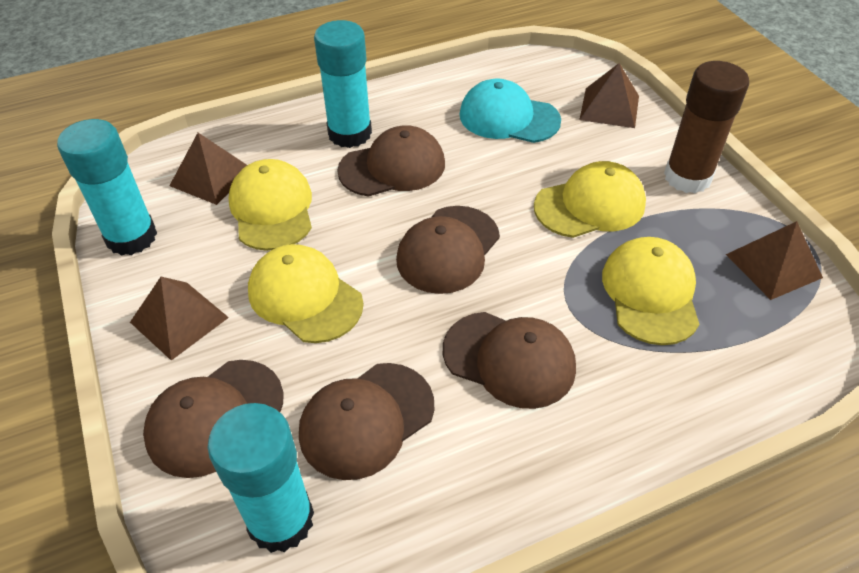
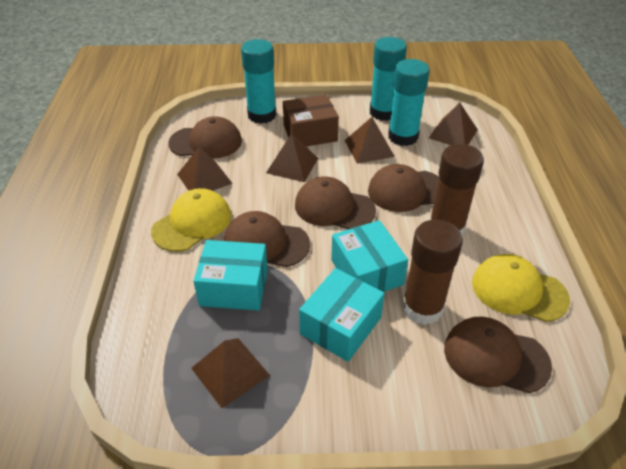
brown box: 0 -> 1
brown glue stick: 1 -> 2
brown pyramid: 4 -> 5
turquoise box: 0 -> 3
turquoise cap: 1 -> 0
yellow cap: 4 -> 2

